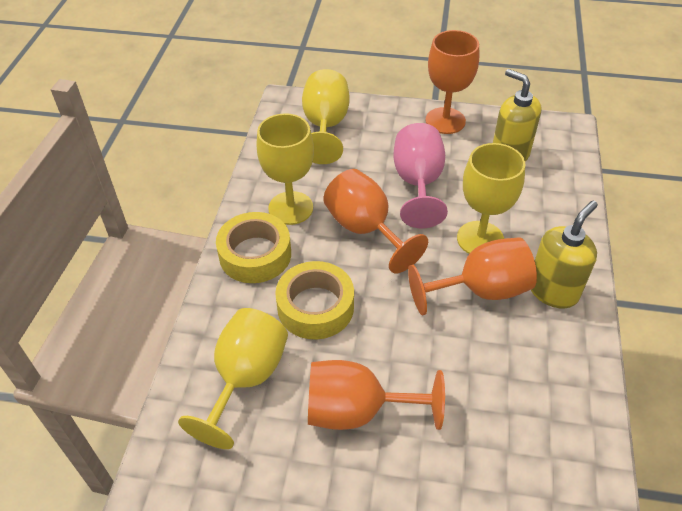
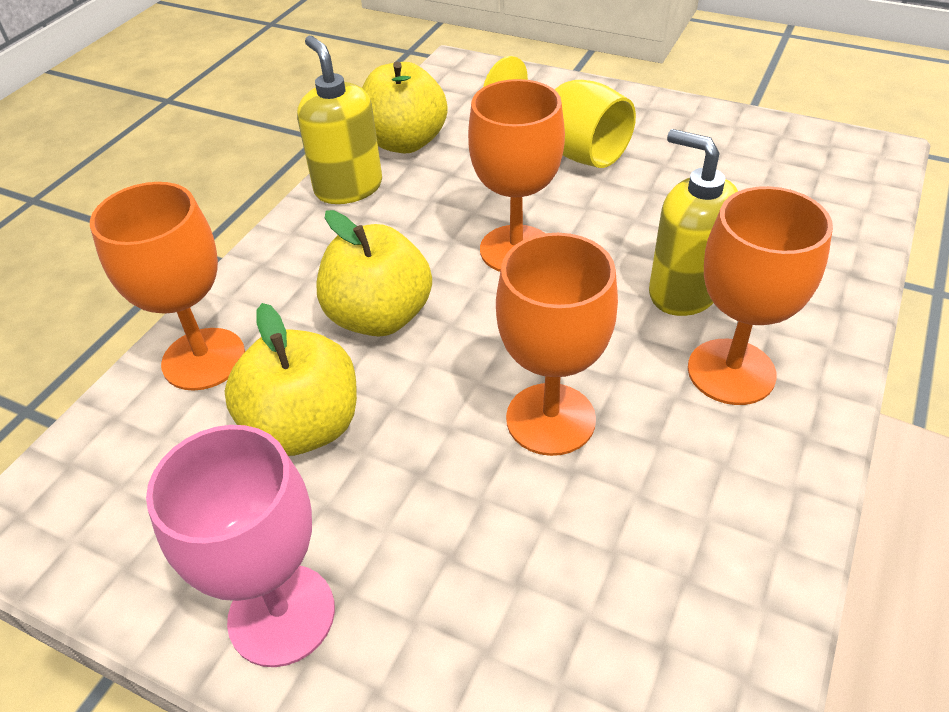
yellow apple: 0 -> 3
yellow goblet: 4 -> 1
yellow tape: 2 -> 0

